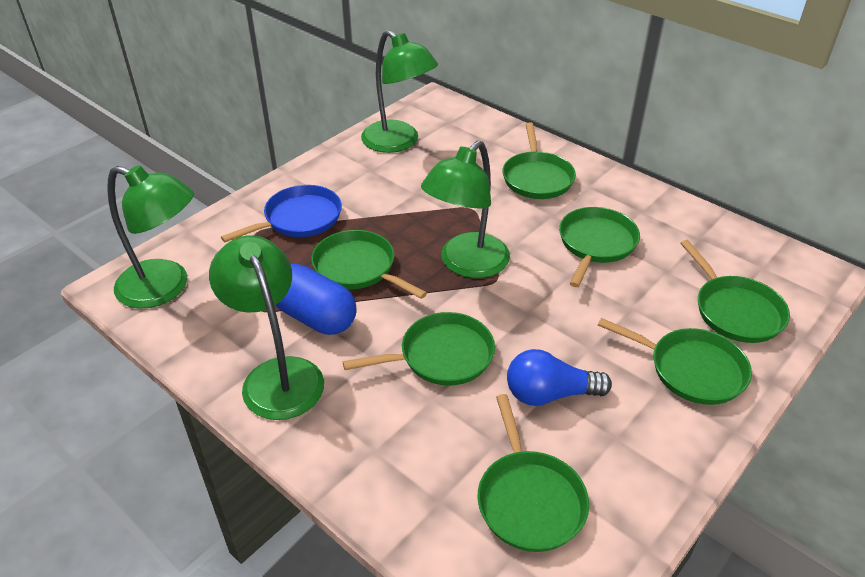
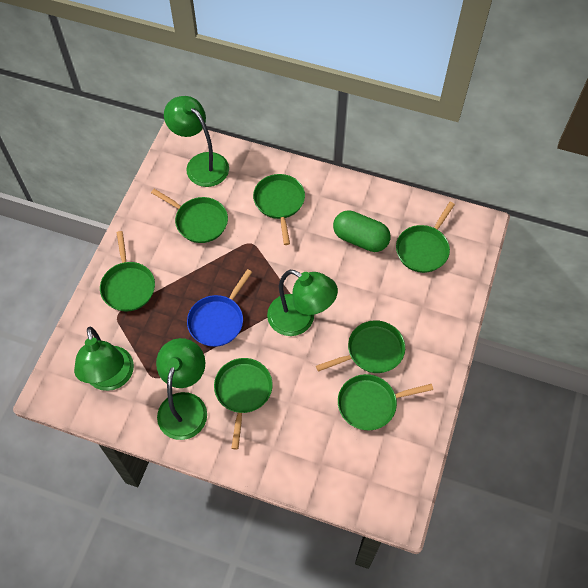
blue capsule: 1 -> 0
blue light bulb: 1 -> 0
green capsule: 0 -> 1

